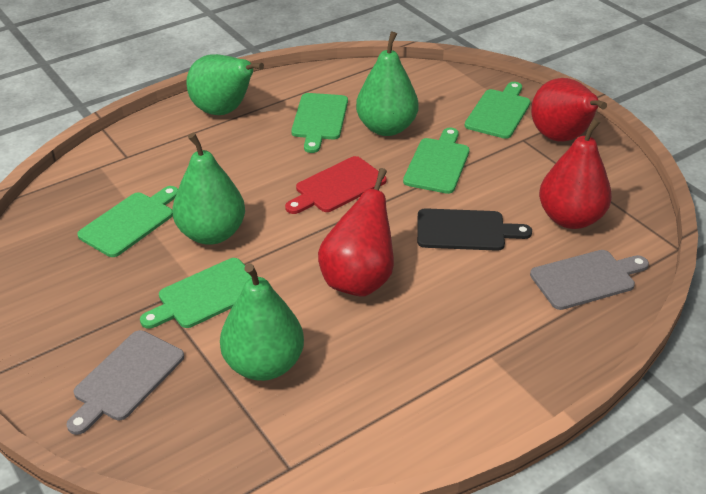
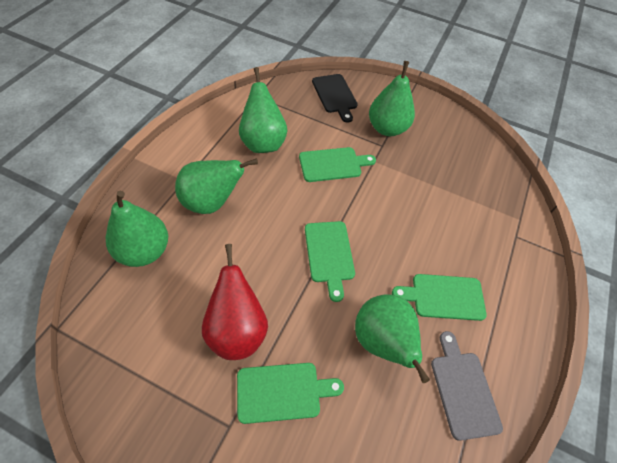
green cutting board: 5 -> 4
green pear: 4 -> 5
grey cutting board: 2 -> 1
red cutting board: 1 -> 0
red pear: 3 -> 1

